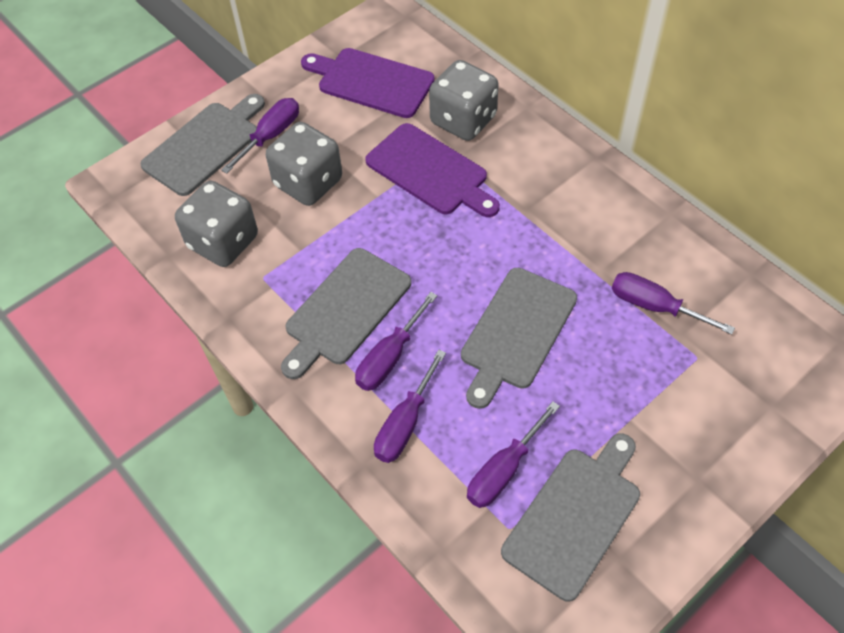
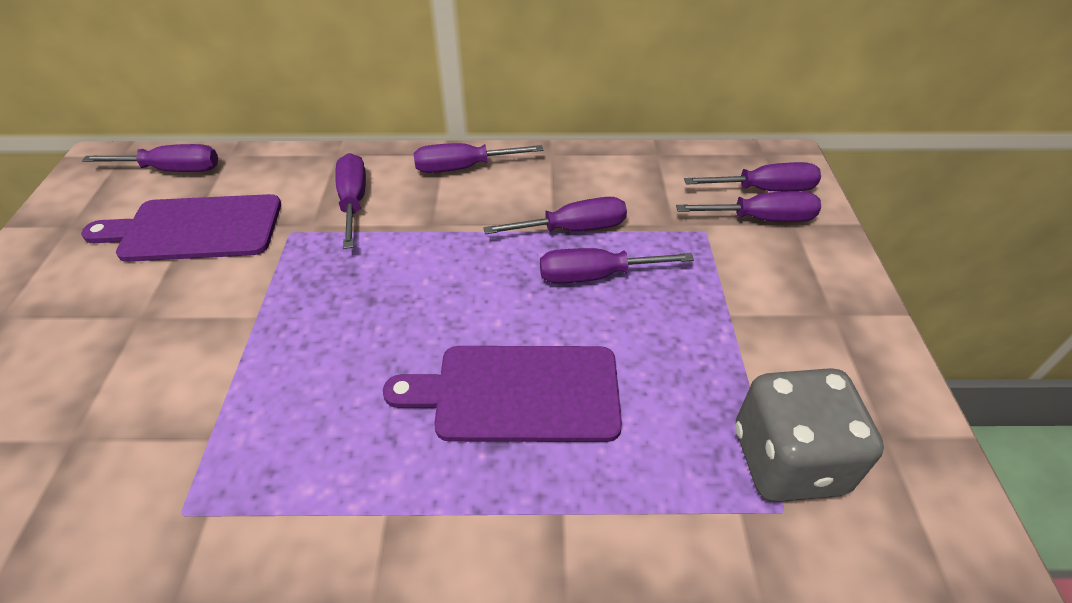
grey cutting board: 4 -> 0
grey dice: 3 -> 1
purple screwdriver: 5 -> 7

